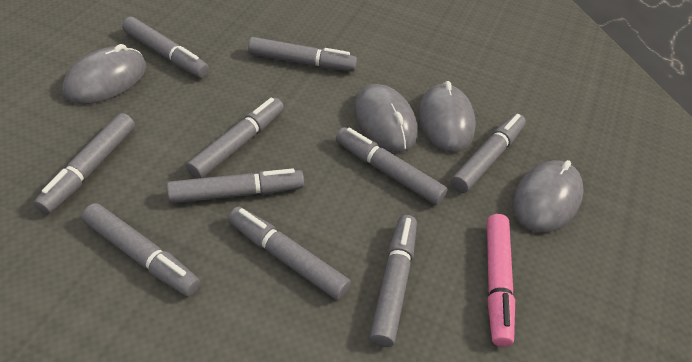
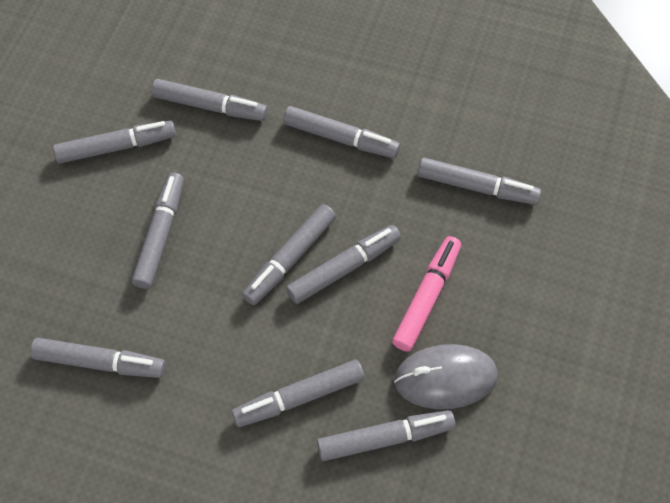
grey mouse: 4 -> 1

